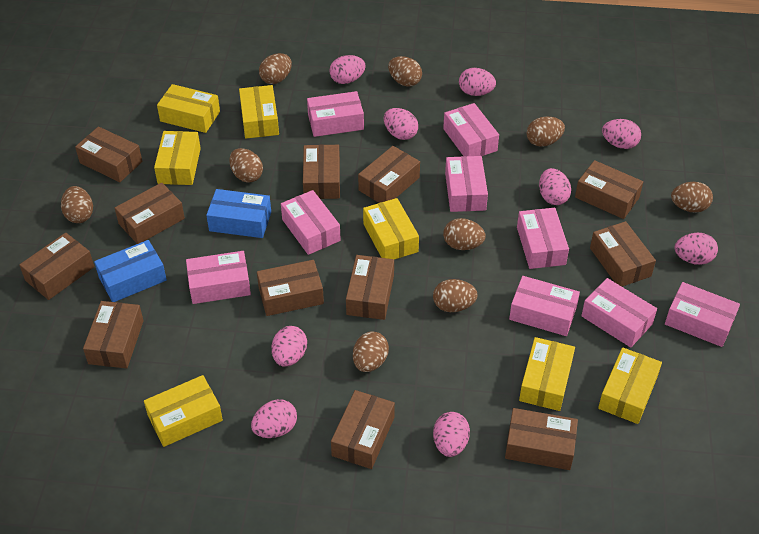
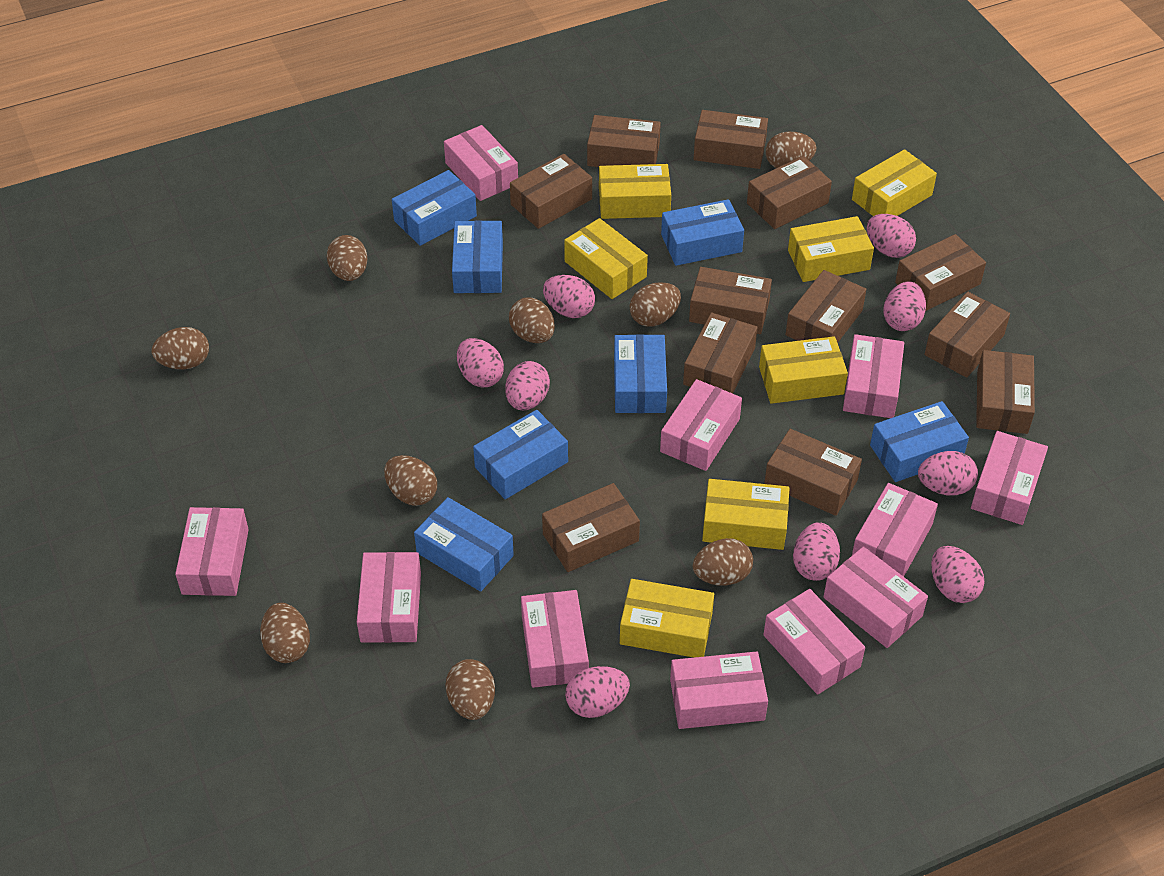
blue box: 2 -> 7
pink box: 9 -> 11

